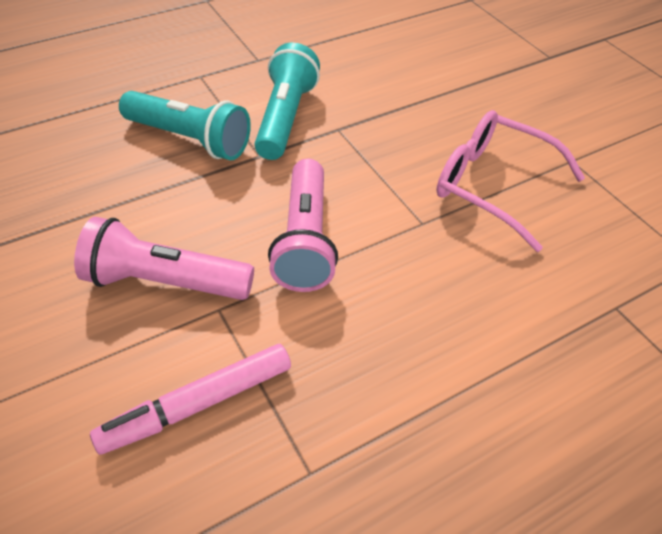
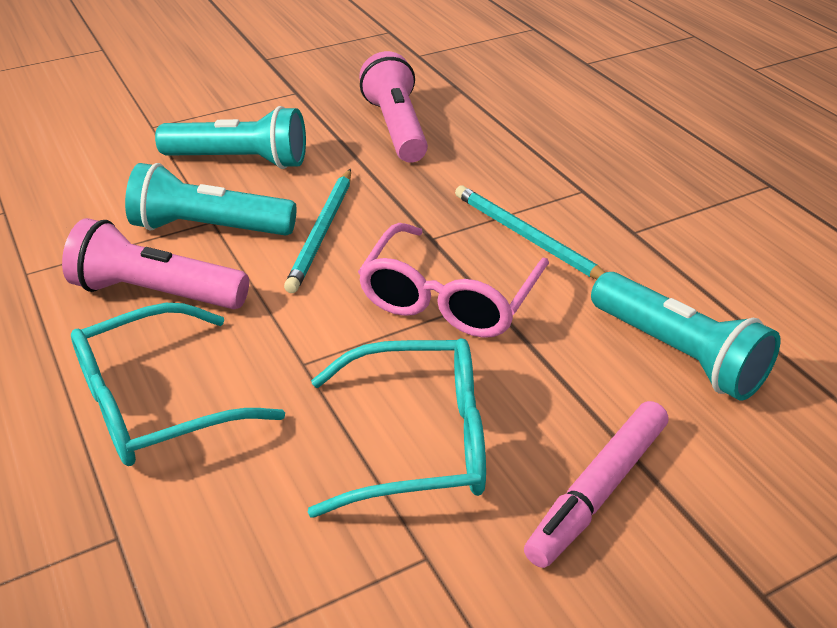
turquoise flashlight: 2 -> 3
turquoise glasses: 0 -> 2
turquoise pencil: 0 -> 2

